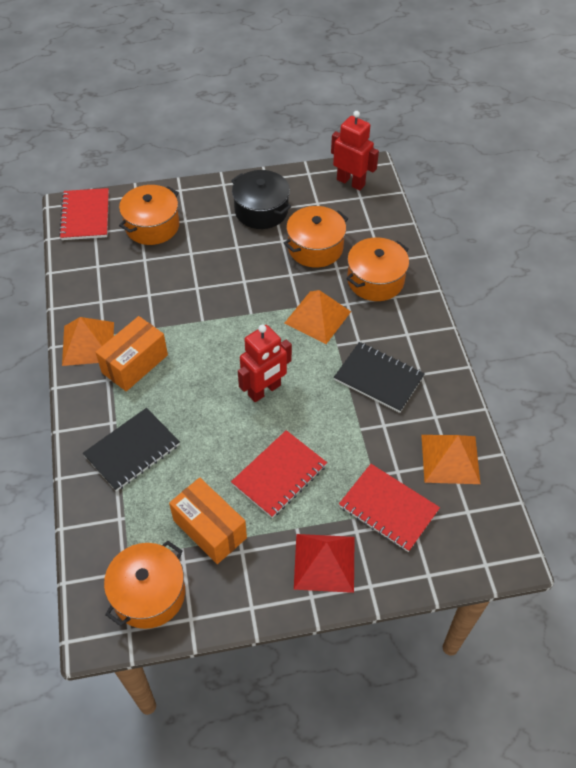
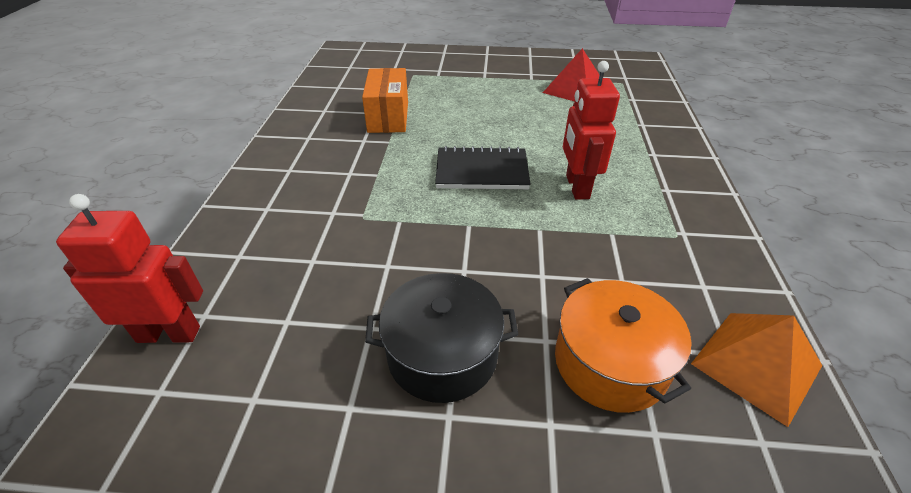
black notebook: 2 -> 1
orange box: 2 -> 1
orange pot: 4 -> 1
orange pyramid: 3 -> 1
red notebook: 3 -> 0

